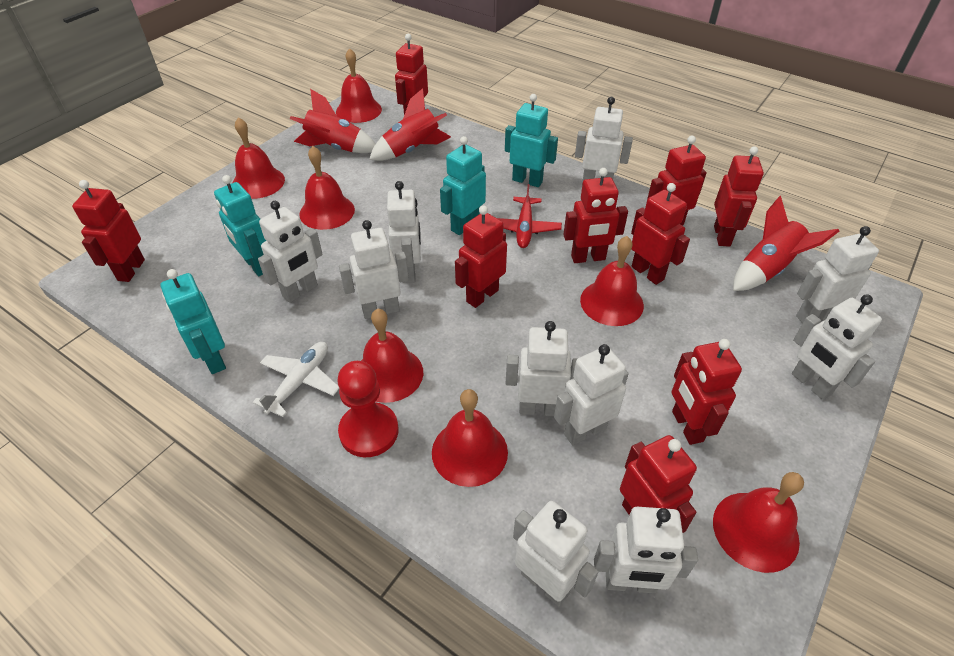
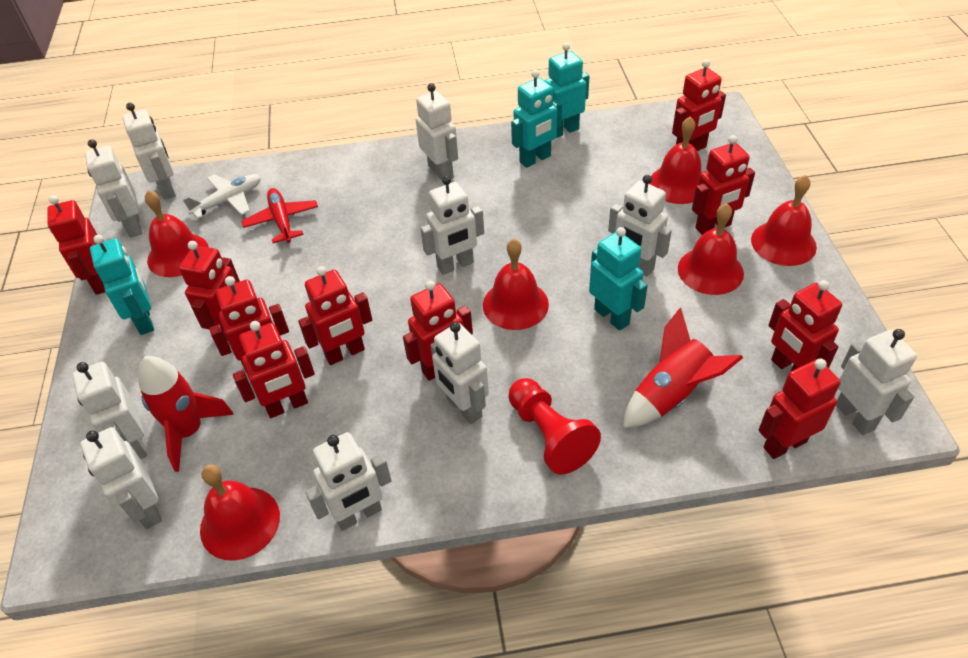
red bell: 7 -> 6
red robot: 9 -> 10
red rocket: 3 -> 2

